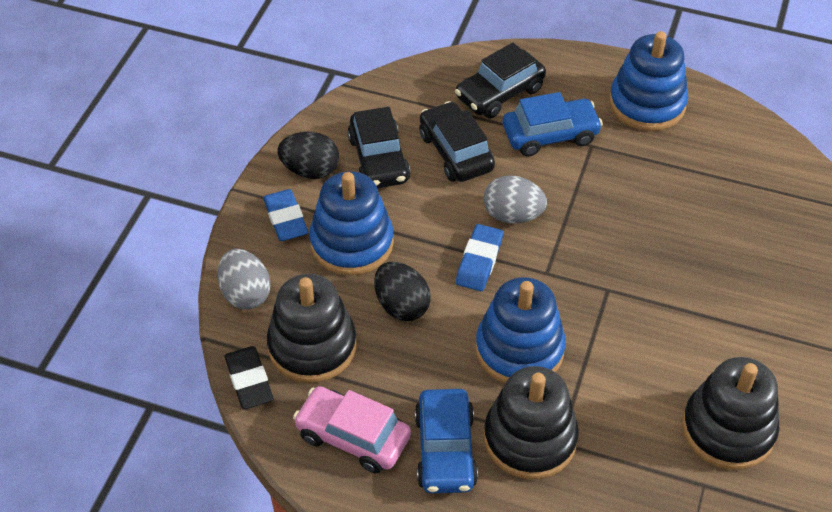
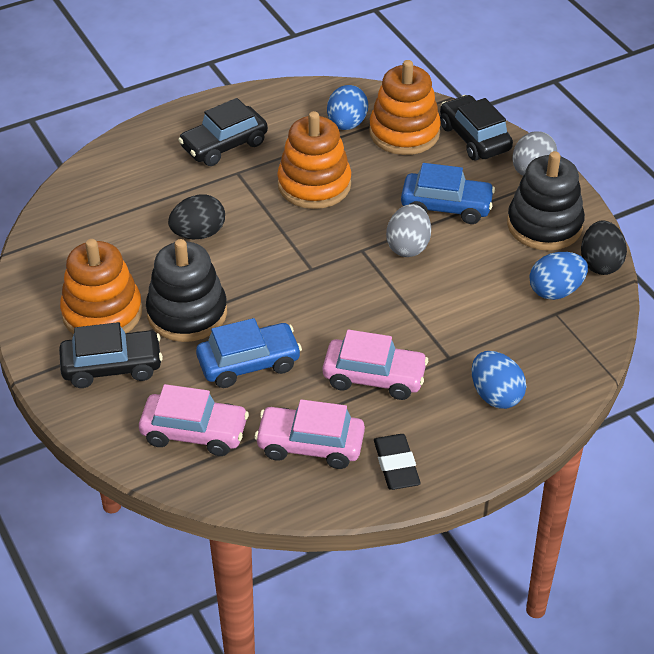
black stacking toy: 3 -> 2
blue egg: 0 -> 3
blue eraser: 2 -> 0
blue stacking toy: 3 -> 0
orange stacking toy: 0 -> 3
pink car: 1 -> 3

